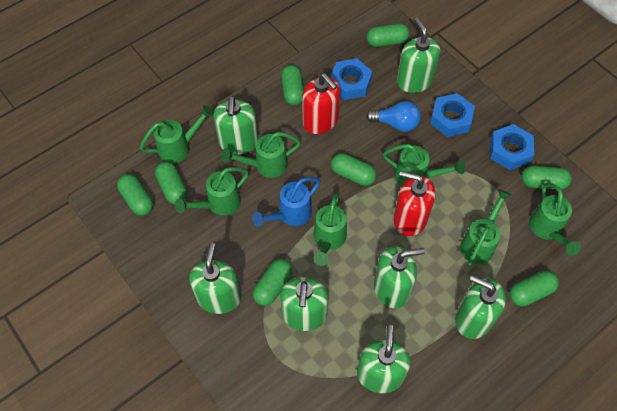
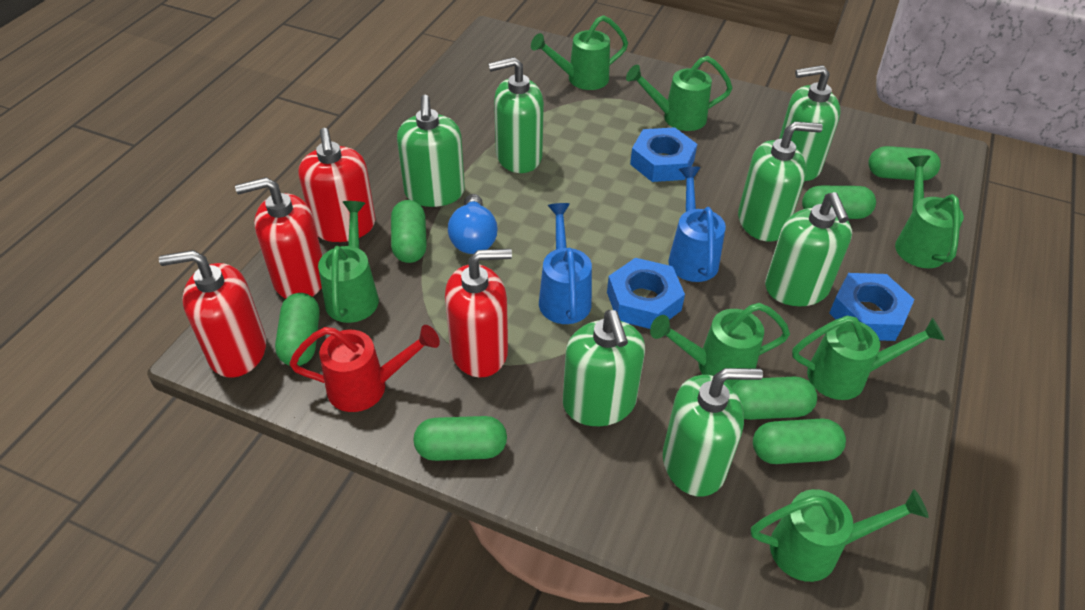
blue watering can: 1 -> 2
green capsule: 8 -> 7
red soap dispenser: 2 -> 4
red watering can: 0 -> 1

